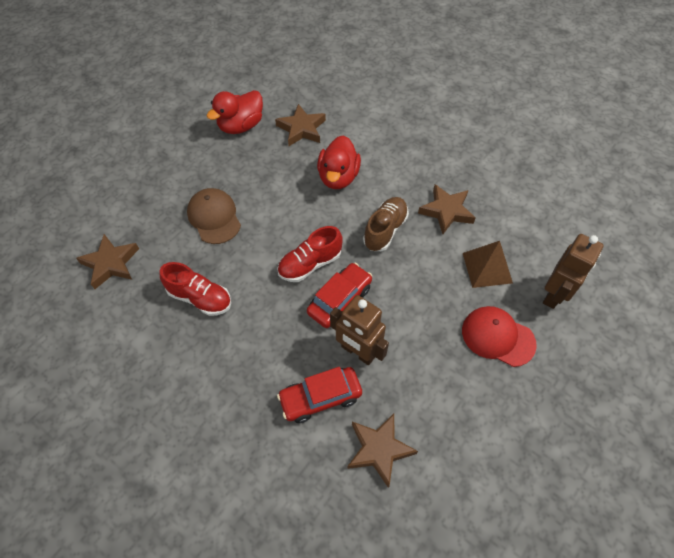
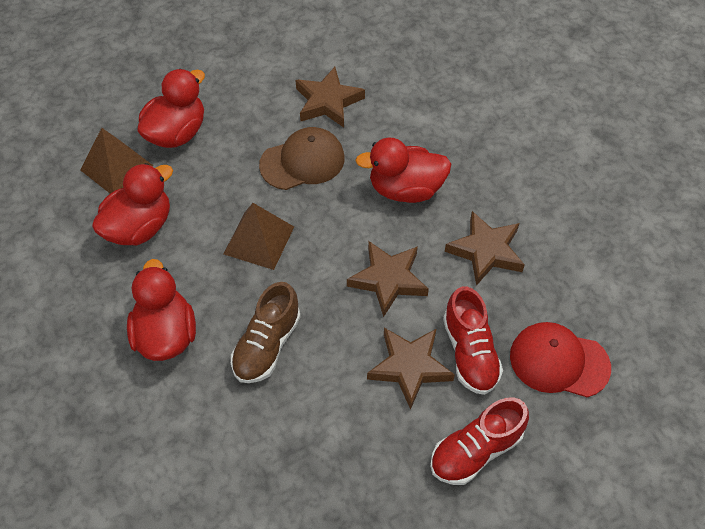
brown pyramid: 1 -> 2
brown robot: 2 -> 0
red car: 2 -> 0
red duck: 2 -> 4

